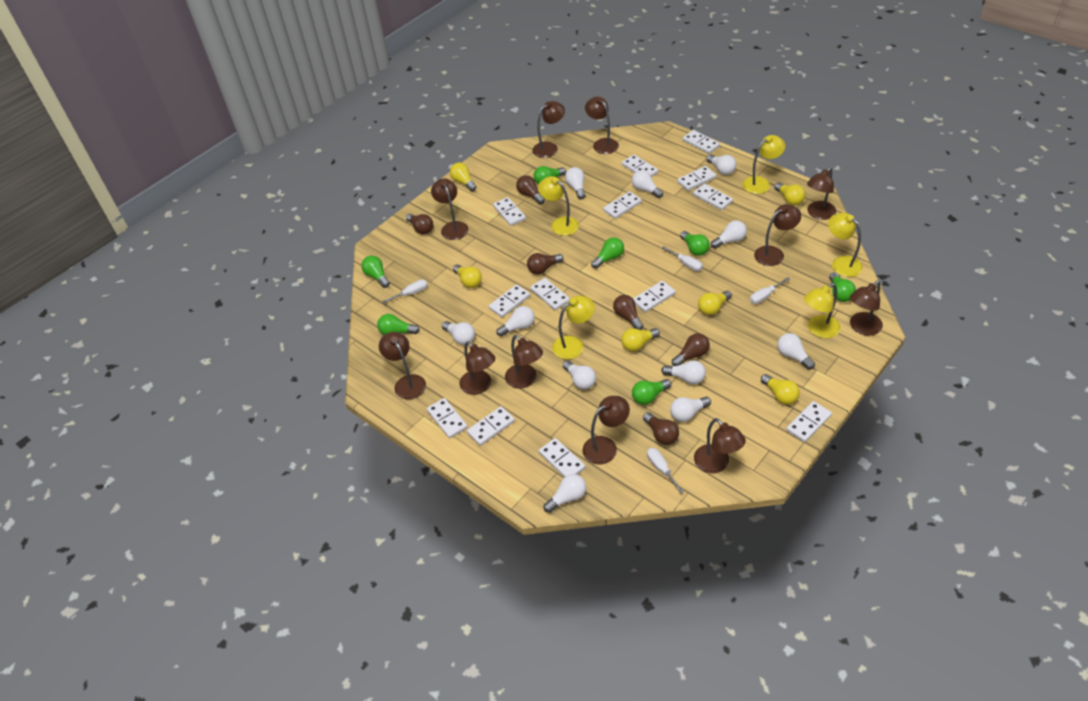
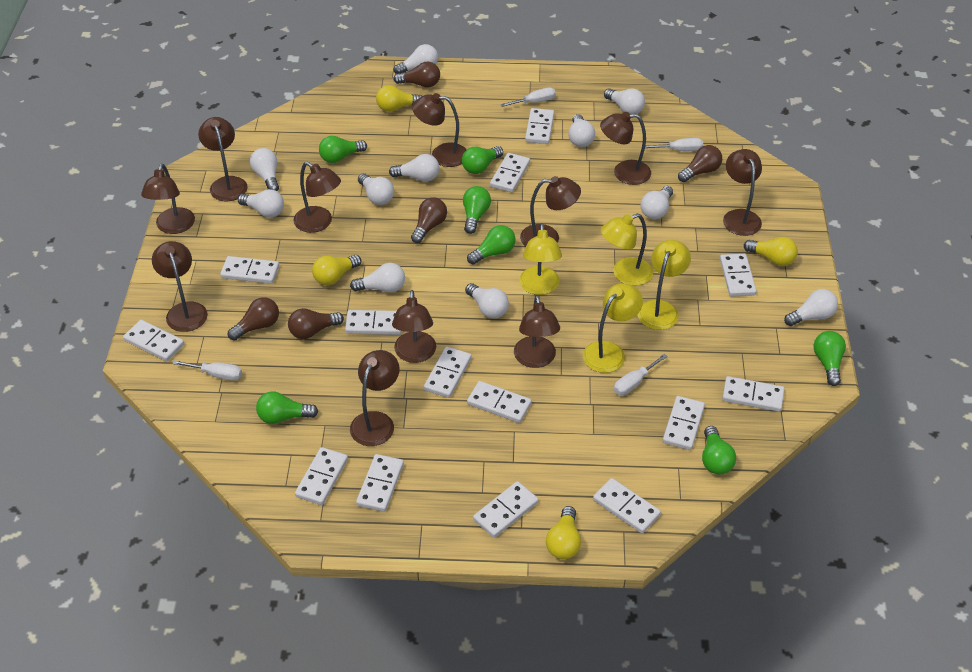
brown light bulb: 6 -> 5
white domino: 13 -> 14
yellow lamp: 5 -> 4
yellow light bulb: 6 -> 4

